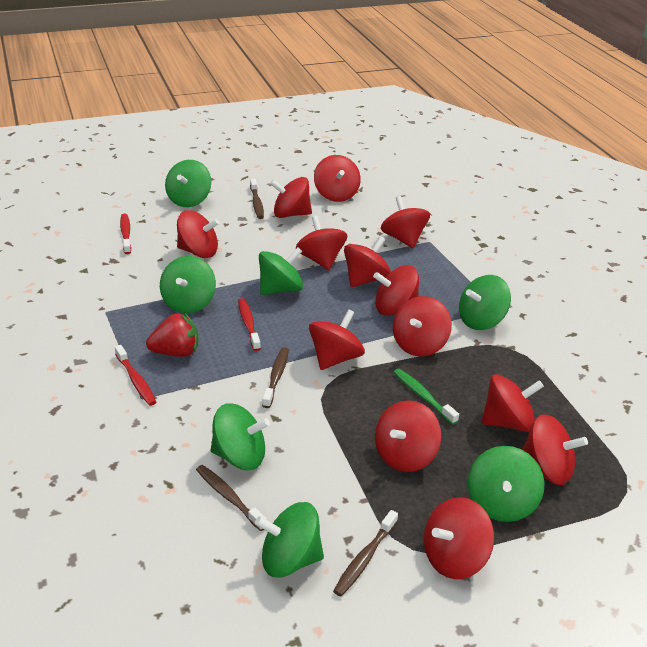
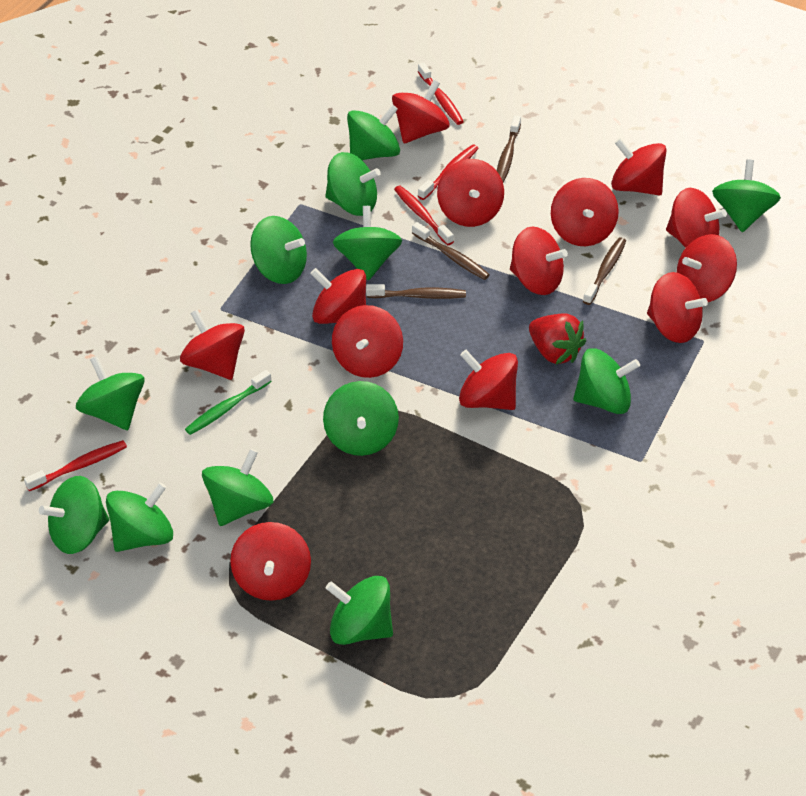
green spinning top: 7 -> 12
red toothbrush: 3 -> 4

